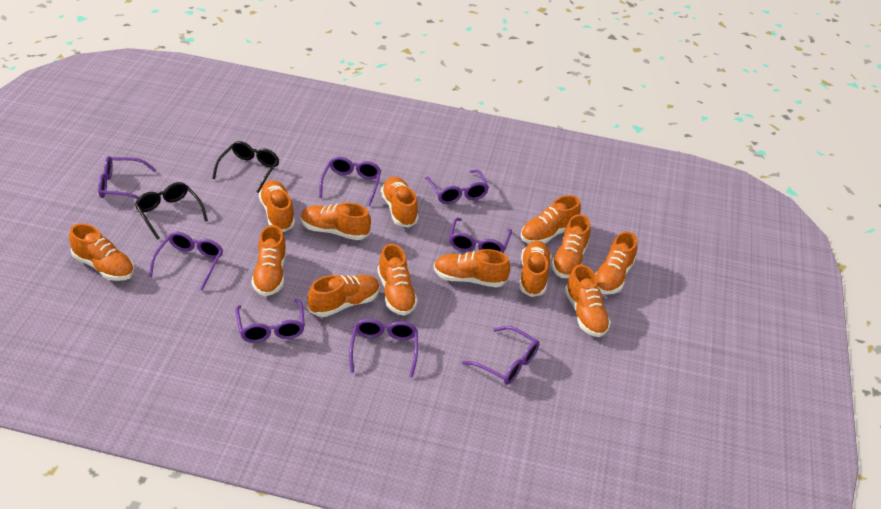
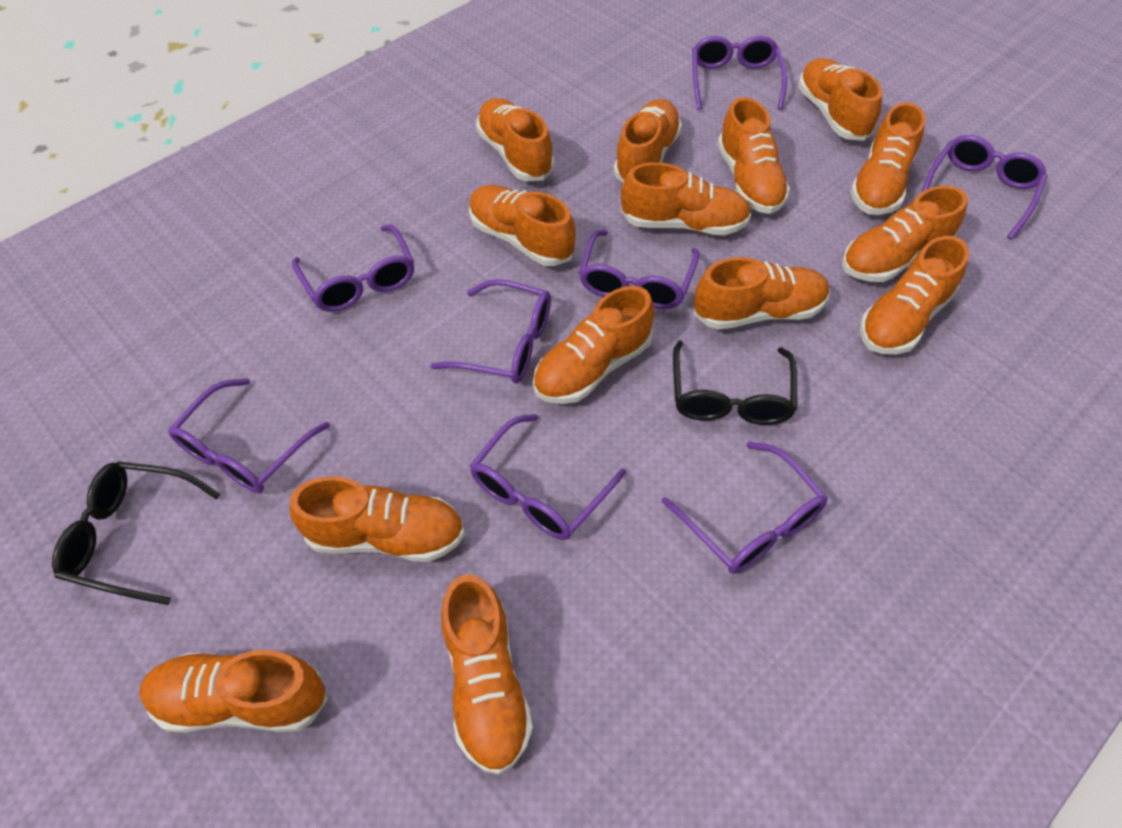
orange shoe: 13 -> 14

